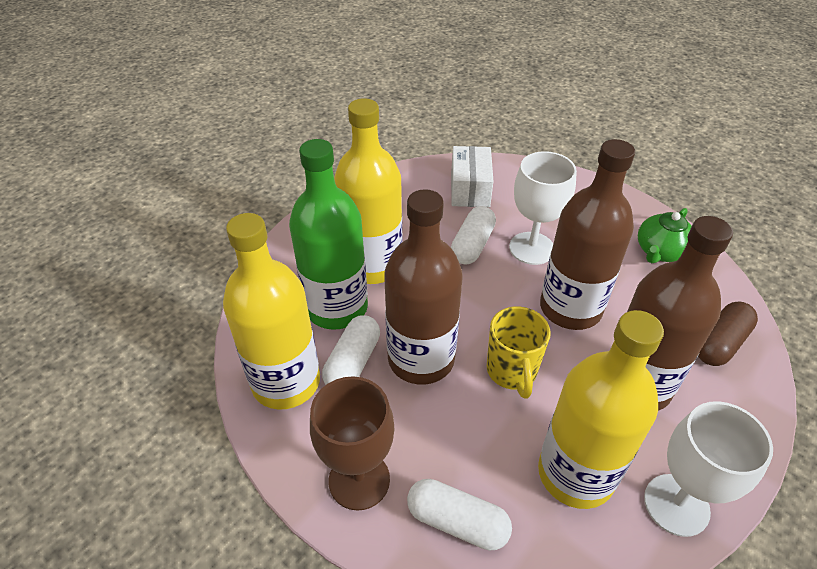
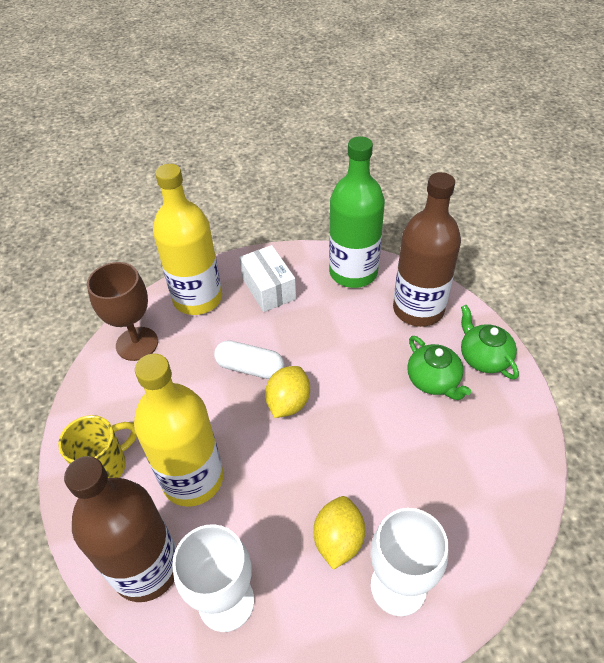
brown bottle: 3 -> 2
brown capsule: 1 -> 0
green teapot: 1 -> 2
white capsule: 3 -> 1
yellow bottle: 3 -> 2
yellow lemon: 0 -> 2

